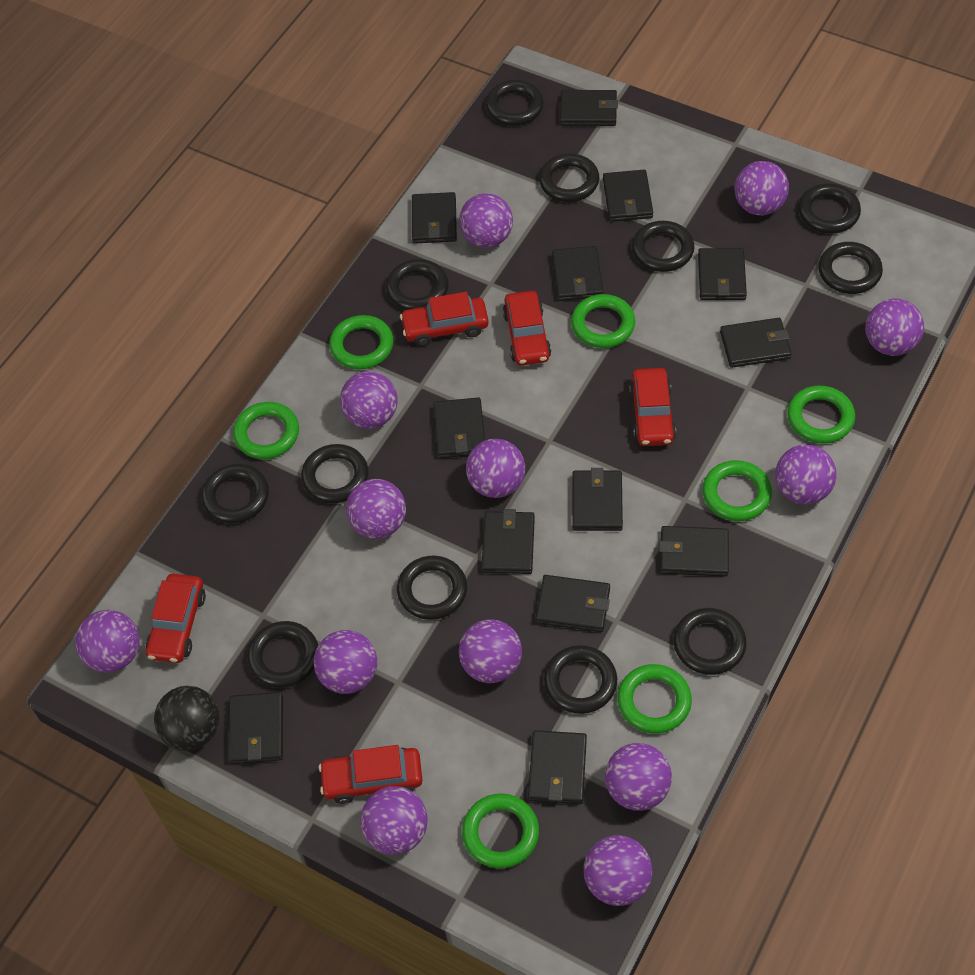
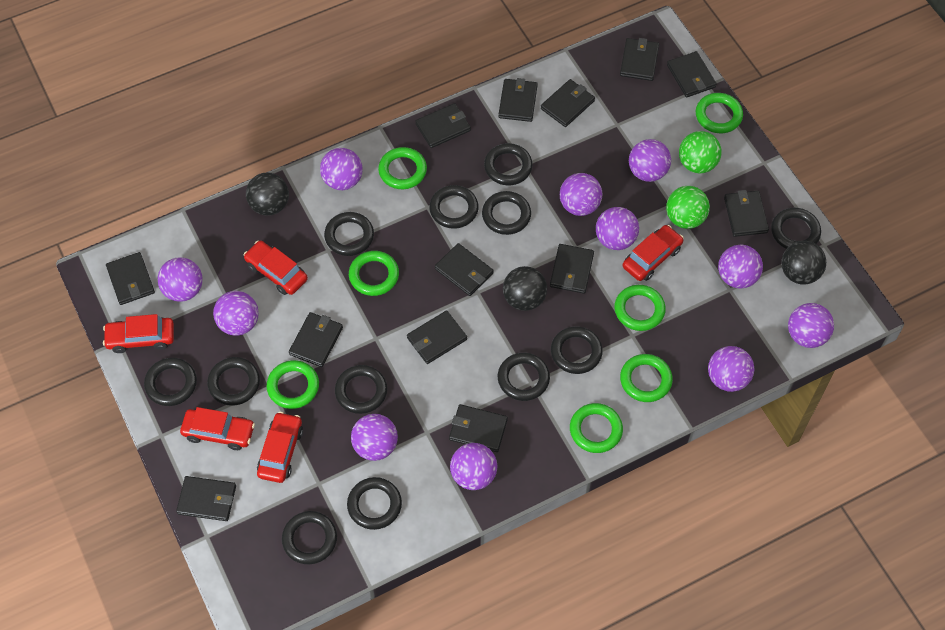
black ball: 1 -> 3
green ball: 0 -> 2
purple ball: 13 -> 11

